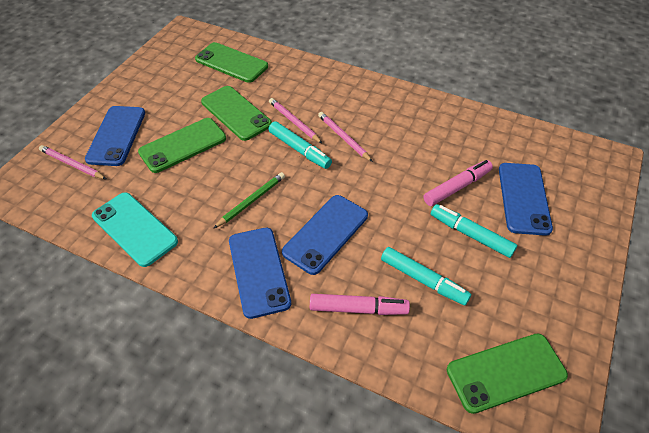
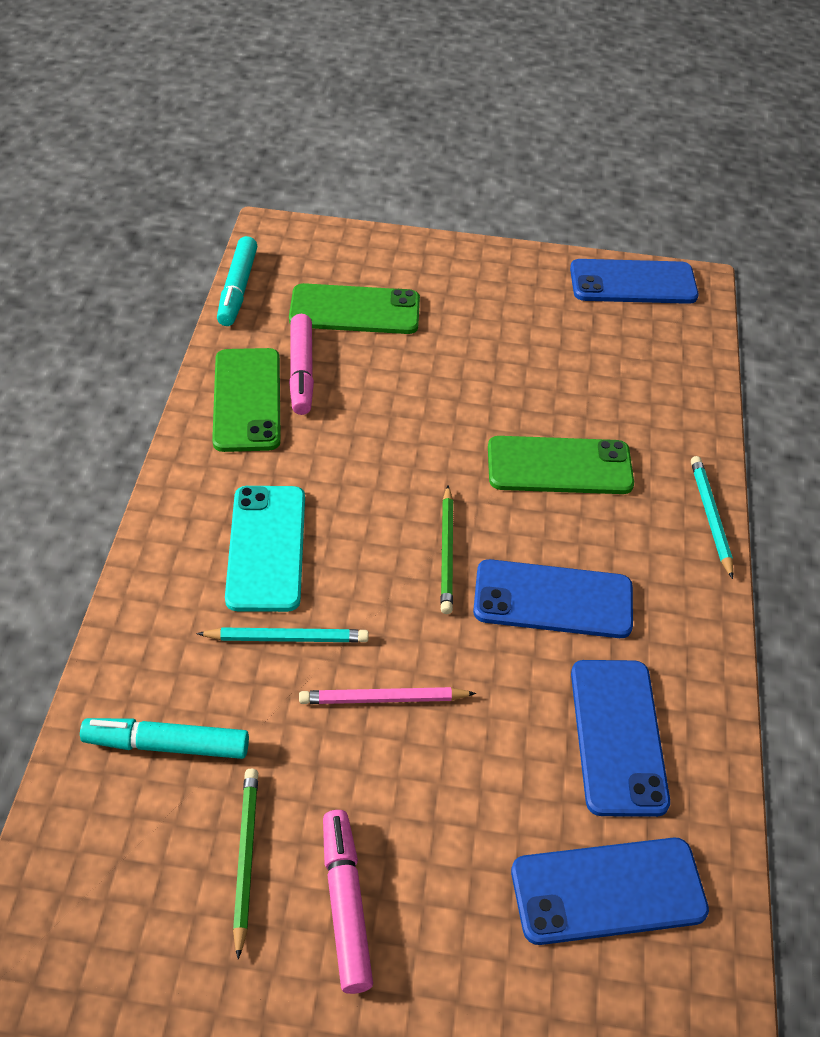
green pencil: 1 -> 2
green phone: 4 -> 3
pink pencil: 3 -> 1
turquoise marker: 3 -> 2
turquoise pencil: 0 -> 2

